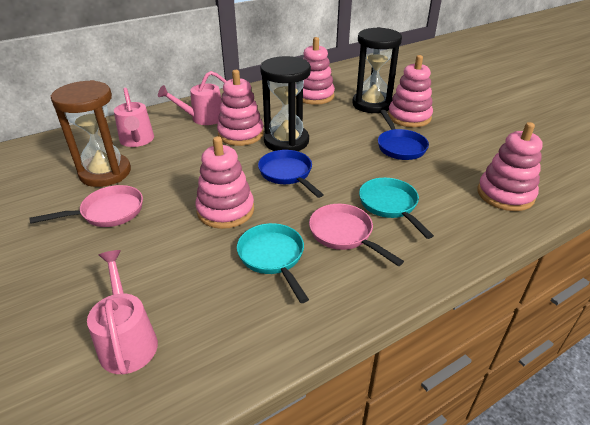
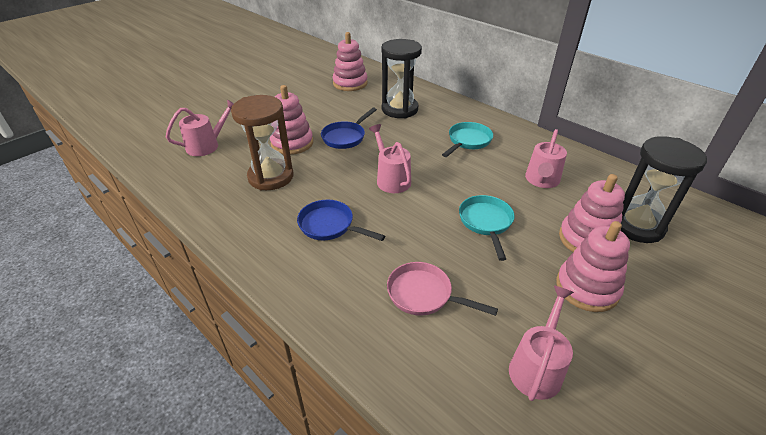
pink pan: 2 -> 1
pink stacking toy: 5 -> 4
pink watering can: 3 -> 4

